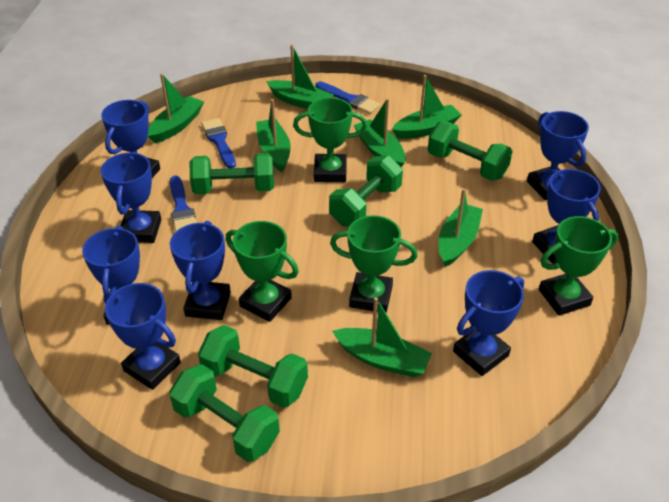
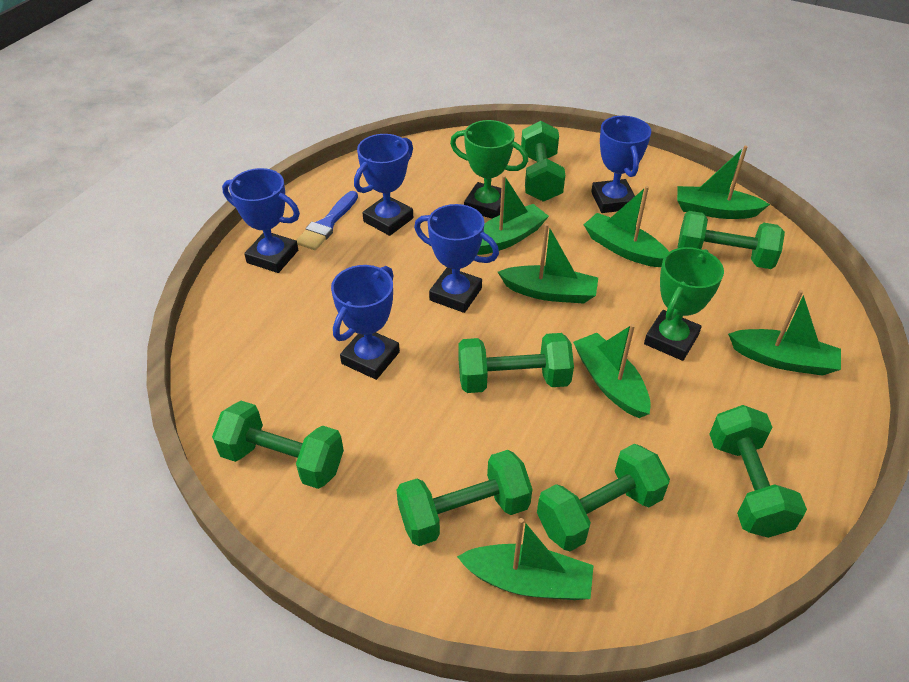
blue brush: 3 -> 1
blue trophy: 8 -> 5
green dumbbell: 5 -> 7
green trophy: 4 -> 2

